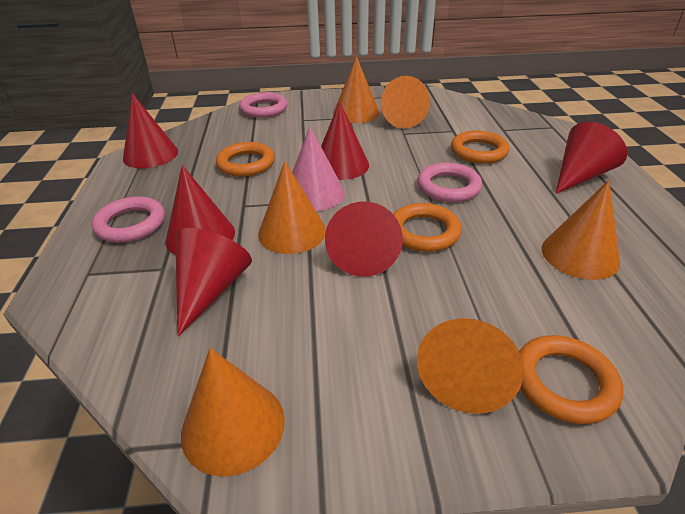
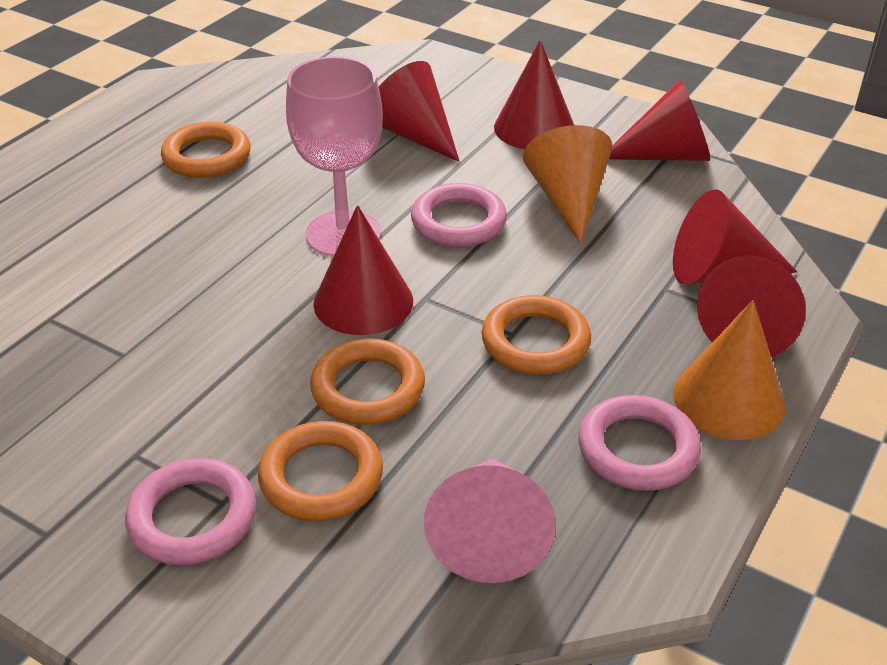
orange cone: 6 -> 2
pink goblet: 0 -> 1

